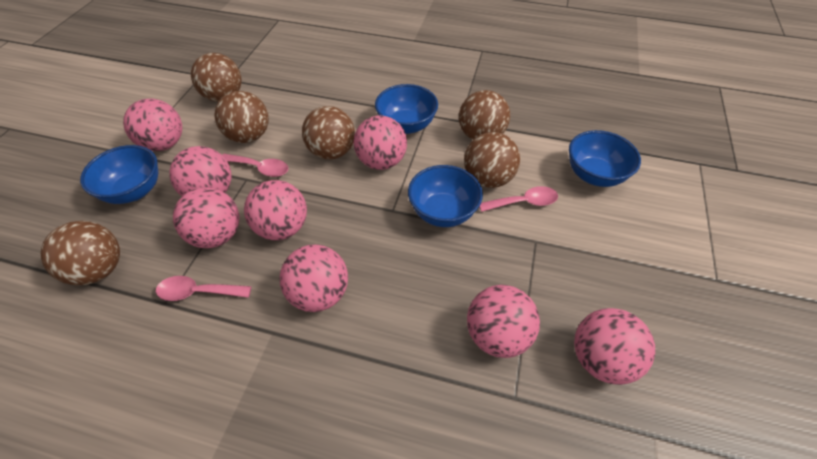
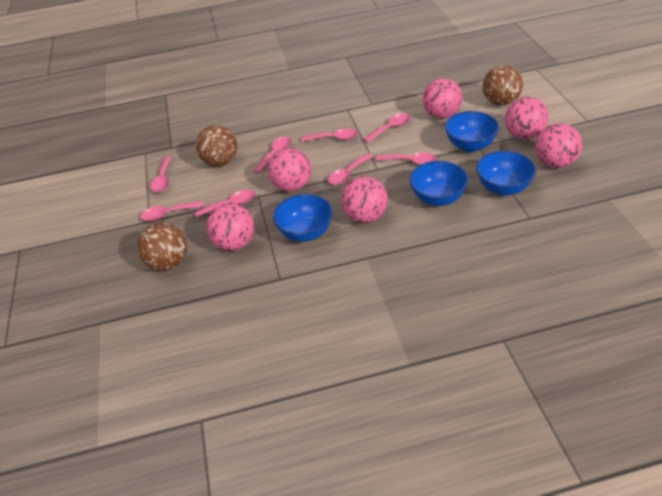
brown ball: 6 -> 3
pink ball: 8 -> 6
pink spoon: 3 -> 8

